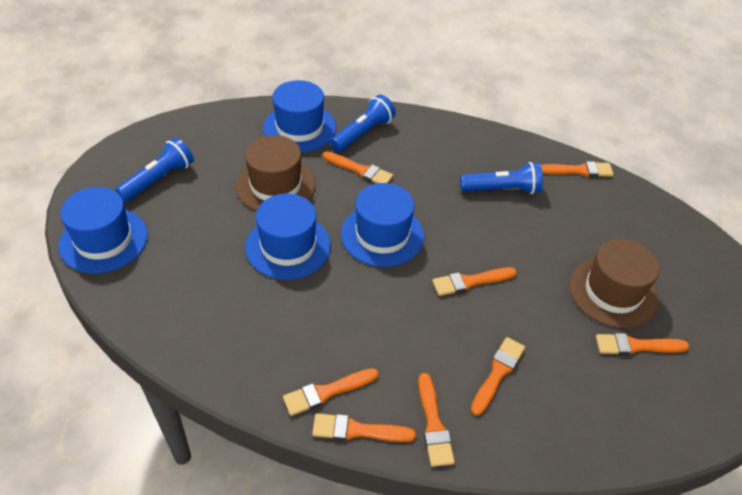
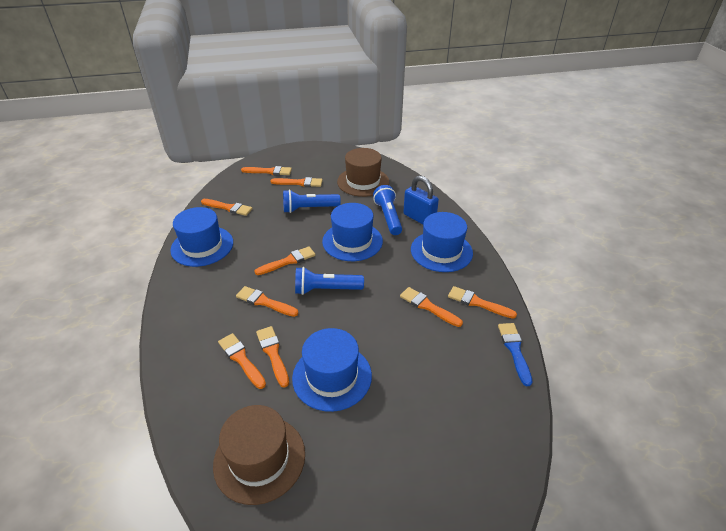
blue brush: 0 -> 1
blue padlock: 0 -> 1
orange brush: 8 -> 9

